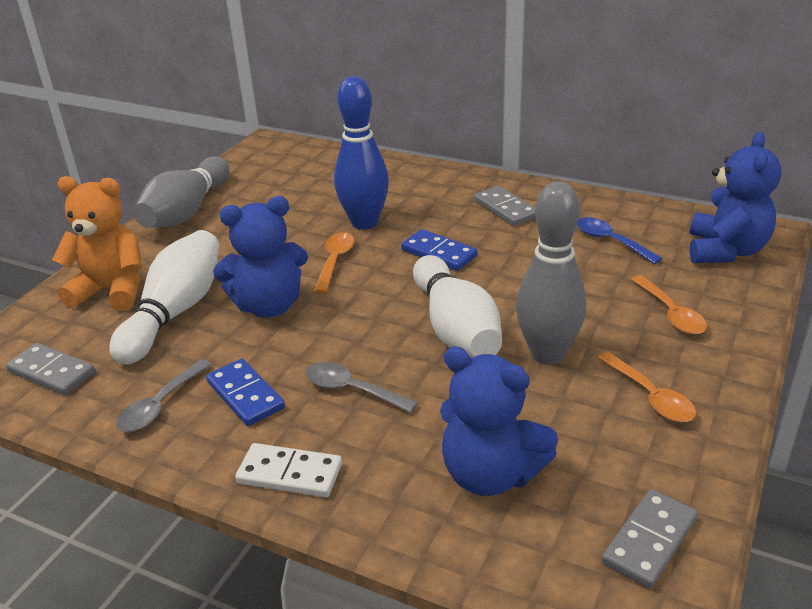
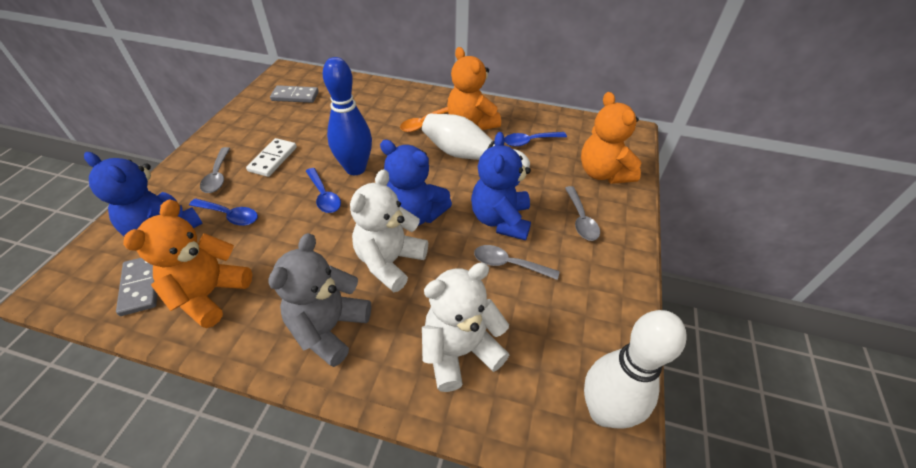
blue domino: 2 -> 0
blue spoon: 1 -> 3
grey bowling pin: 2 -> 0
grey domino: 3 -> 2
grey spoon: 2 -> 3
grey teddy bear: 0 -> 1
orange spoon: 3 -> 1
orange teddy bear: 1 -> 3
white teddy bear: 0 -> 2

